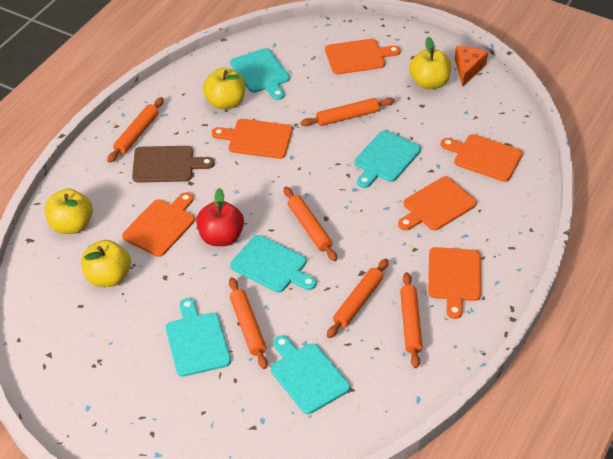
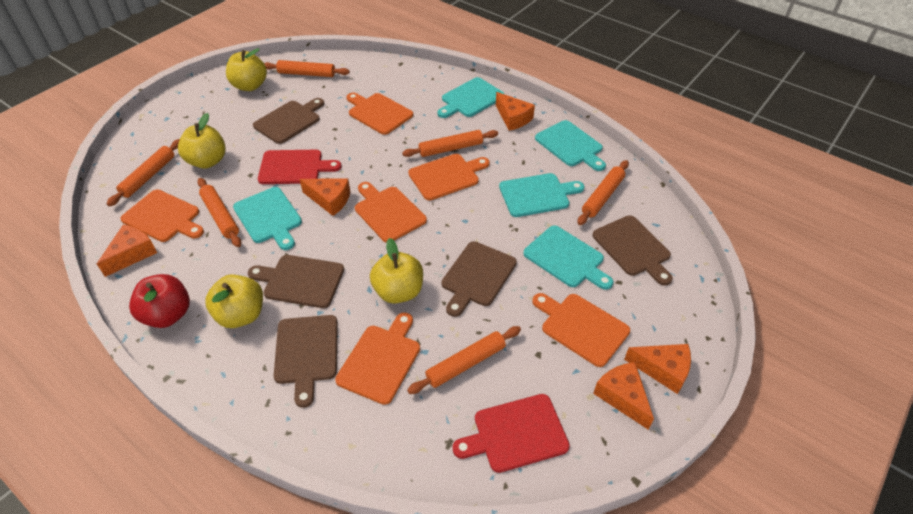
brown cutting board: 1 -> 5
orange cheese: 1 -> 5
red cutting board: 0 -> 2

